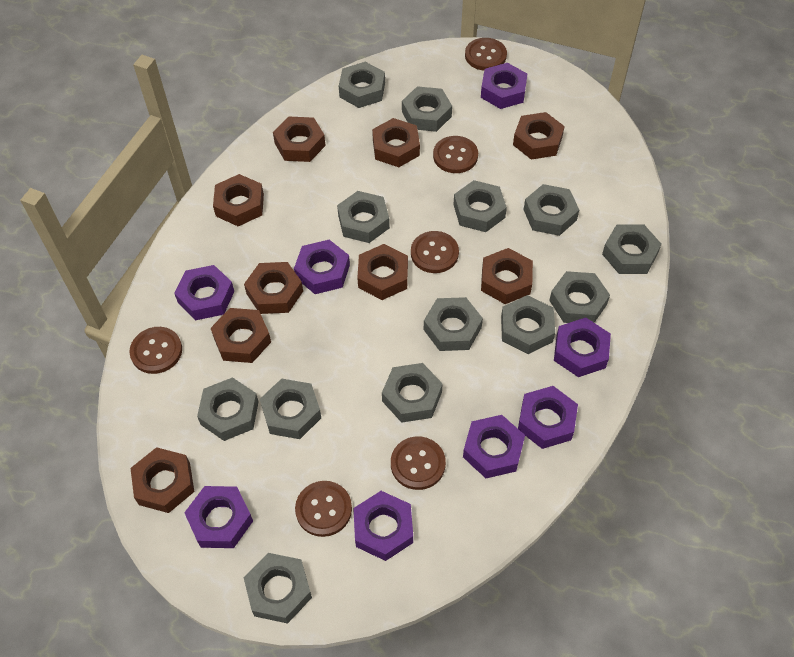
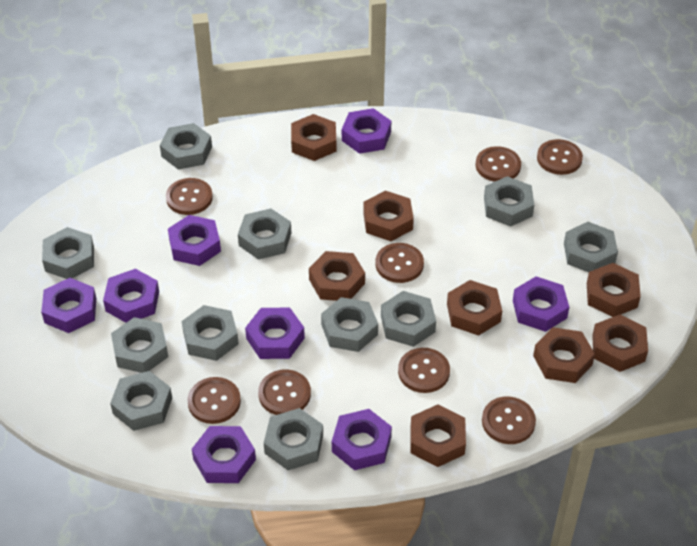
brown button: 6 -> 8
brown nut: 9 -> 8
grey nut: 13 -> 11

